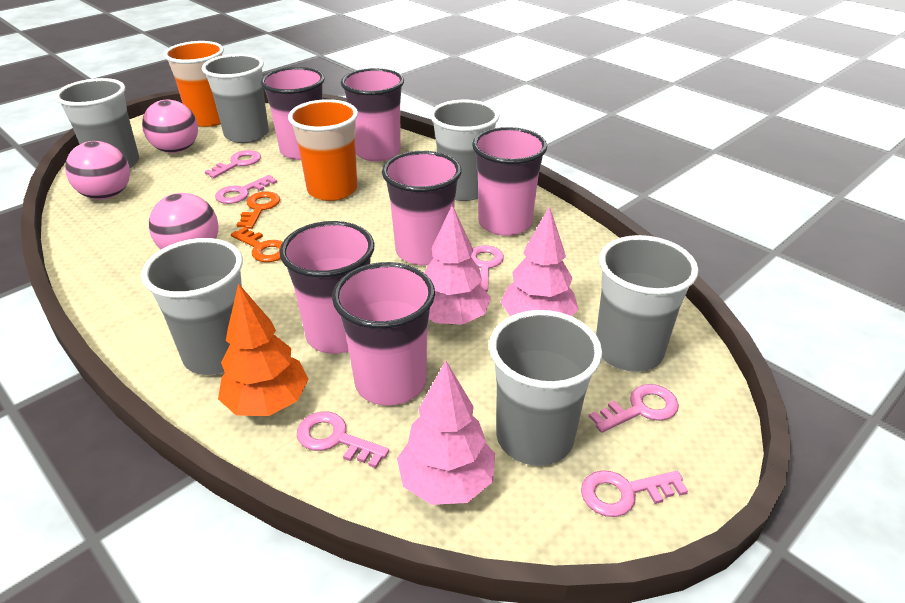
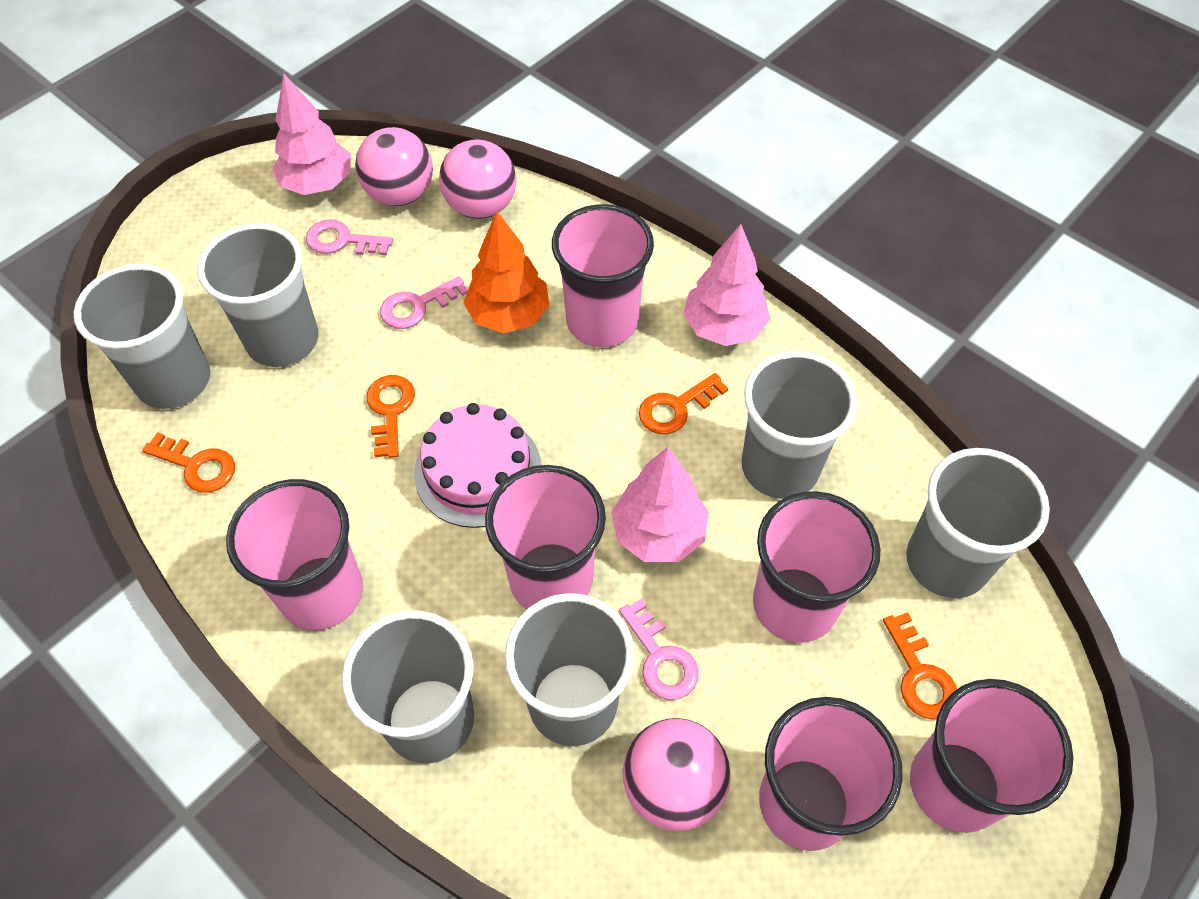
orange cup: 2 -> 0
orange key: 2 -> 4
pink cake: 0 -> 1
pink key: 6 -> 3

